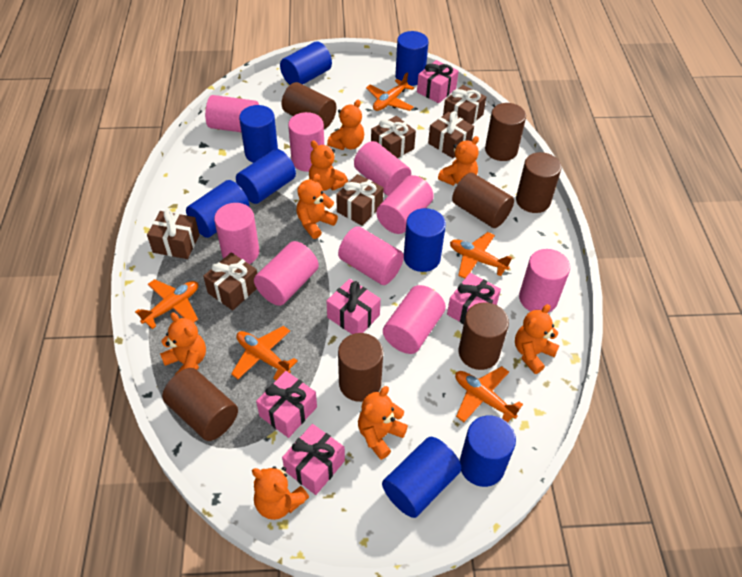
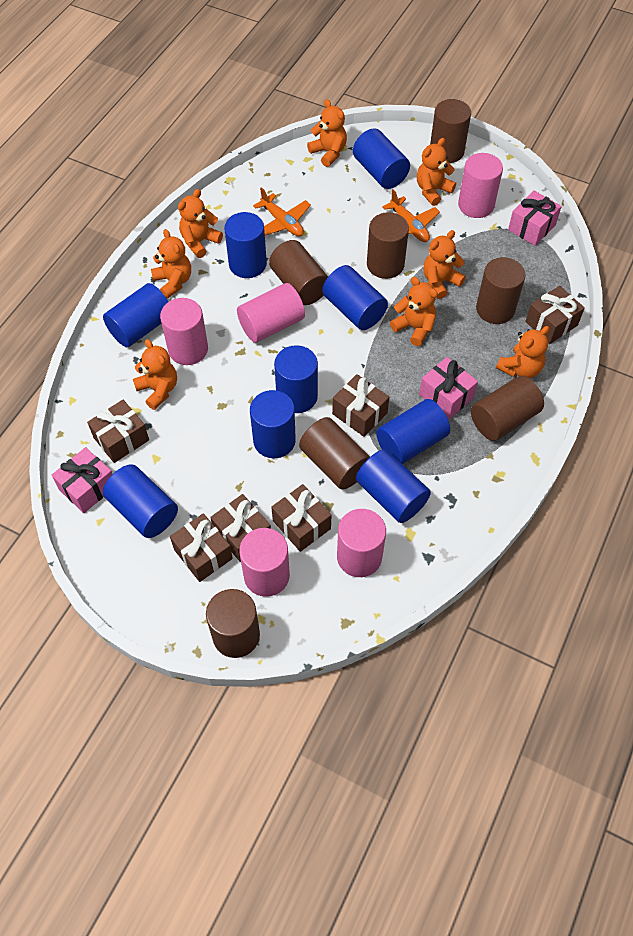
blue cylinder: 8 -> 9
orange plane: 5 -> 2
pink cylinder: 9 -> 5
pink gift: 5 -> 3

